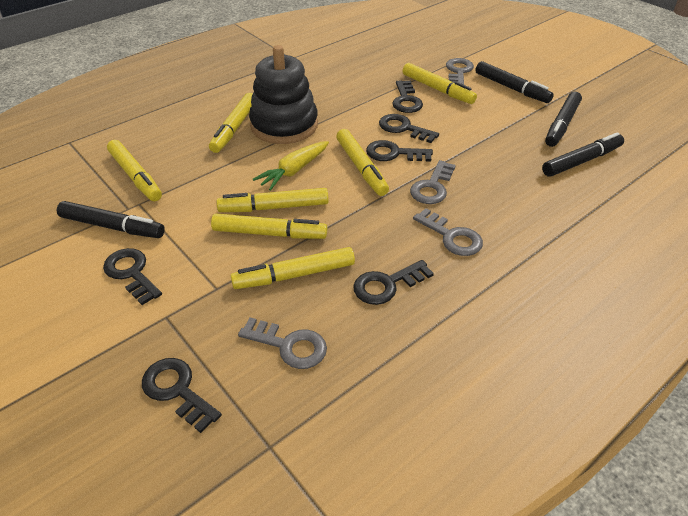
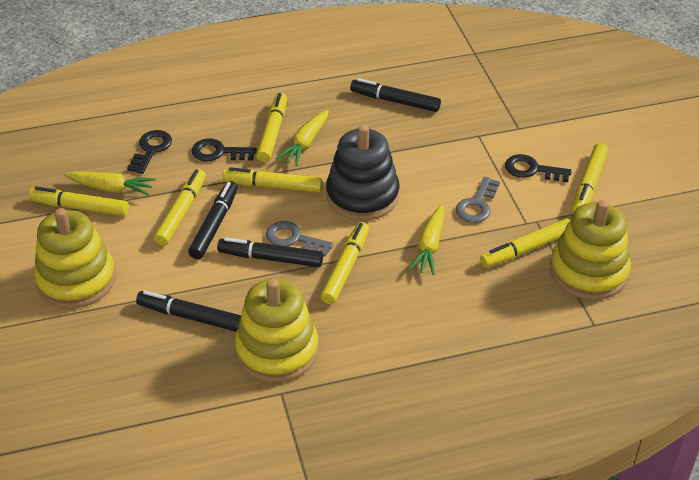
black key: 6 -> 3
grey key: 4 -> 2
yellow carrot: 1 -> 3
yellow stacking toy: 0 -> 3

